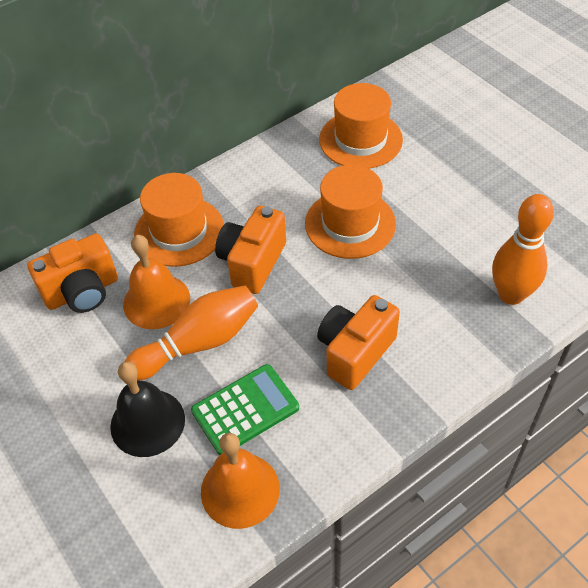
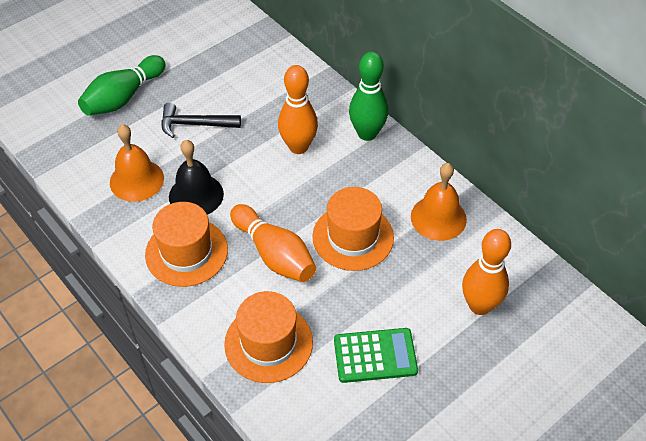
black hammer: 0 -> 1
green bowling pin: 0 -> 2
orange bowling pin: 2 -> 3
orange camera: 3 -> 0

